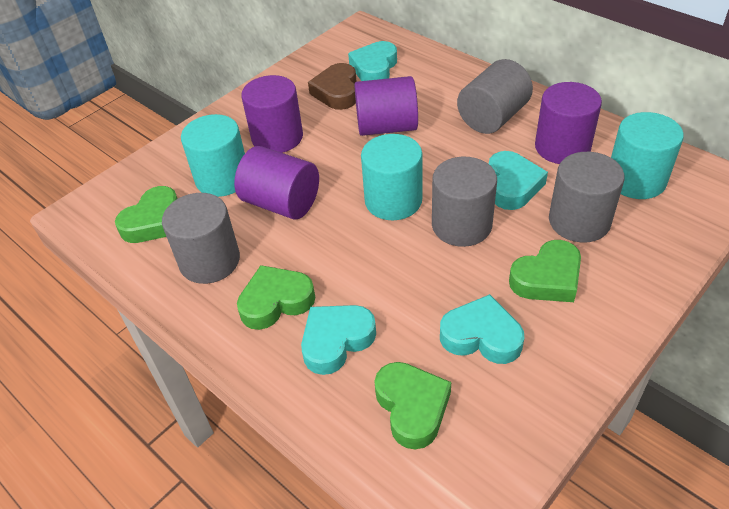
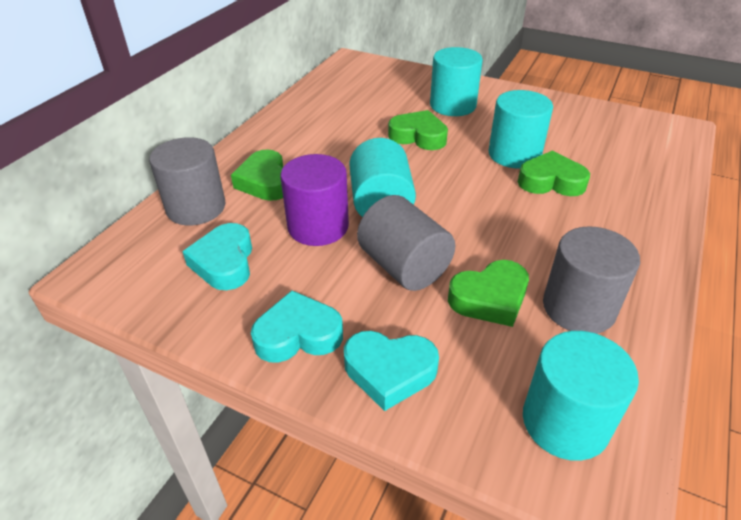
brown heart: 1 -> 0
grey cylinder: 4 -> 3
purple cylinder: 4 -> 1
turquoise cylinder: 3 -> 4
turquoise heart: 4 -> 3

